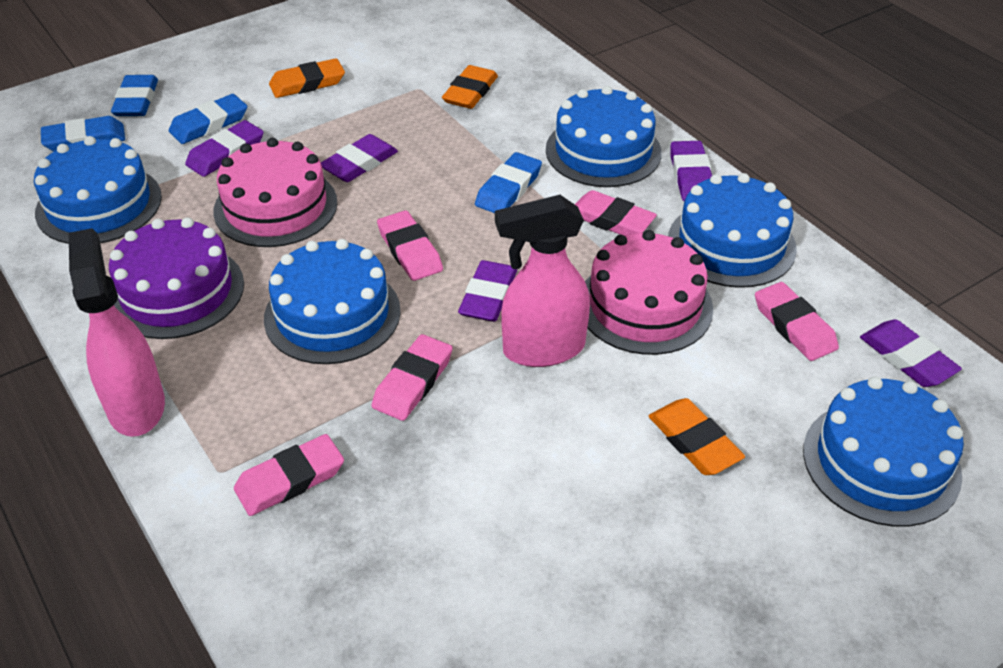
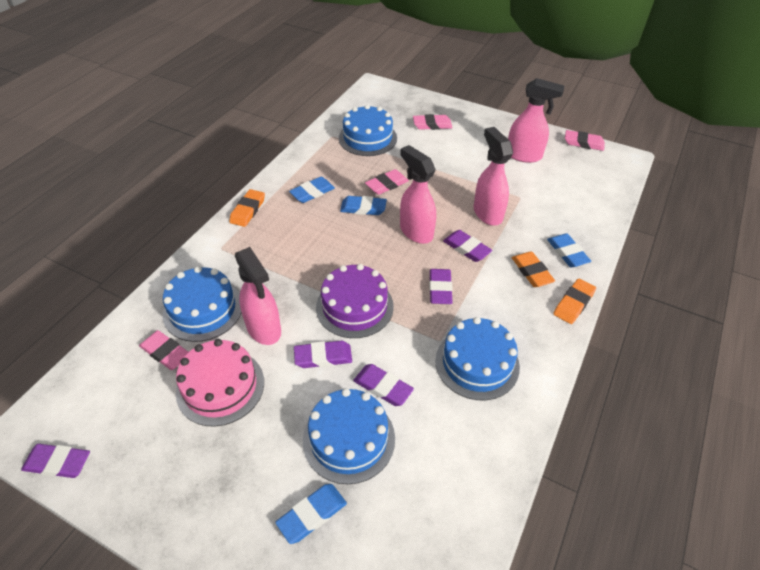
blue cake: 5 -> 4
pink cake: 2 -> 1
pink eraser: 5 -> 4
pink spray bottle: 2 -> 4

